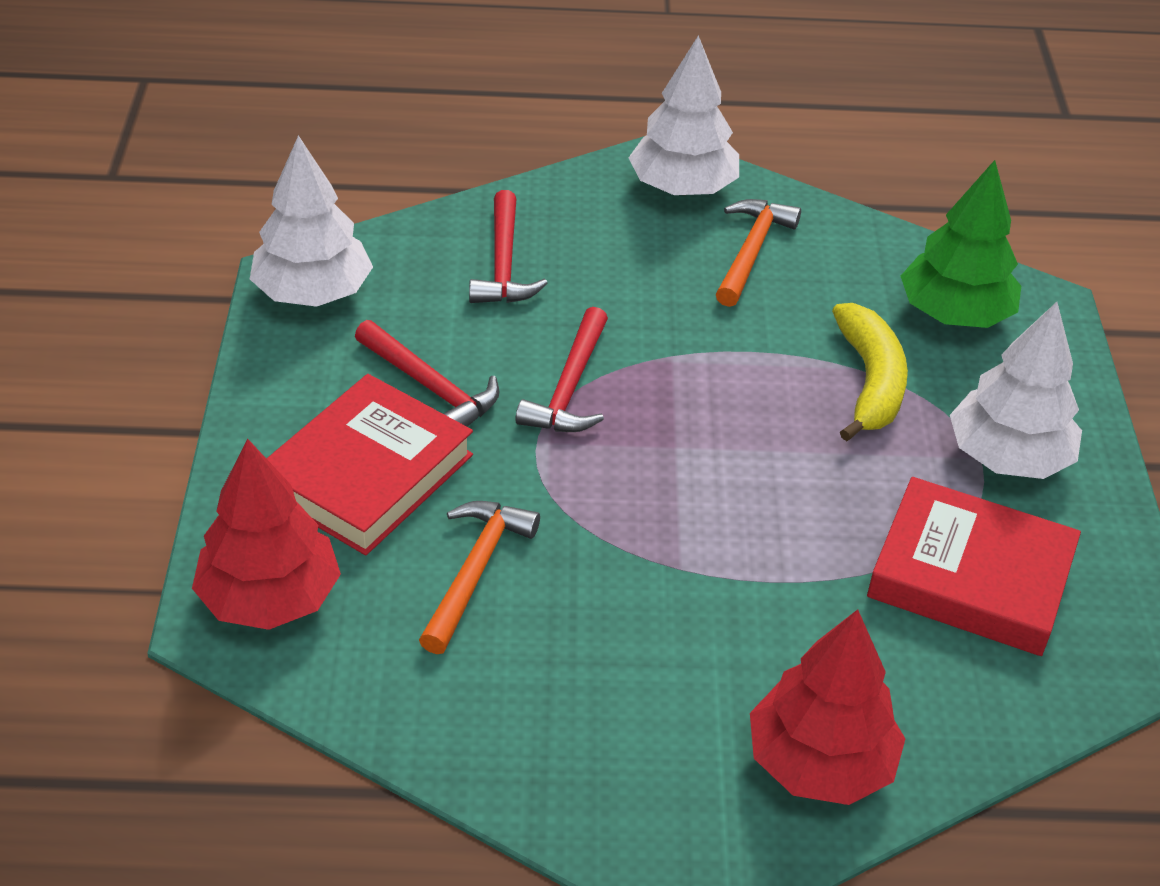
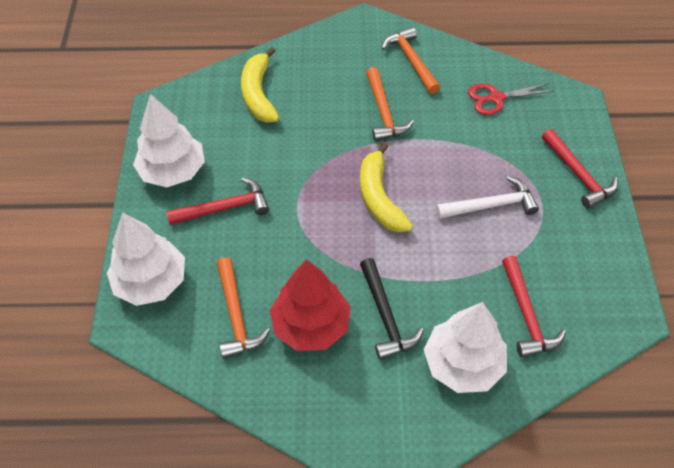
black hammer: 0 -> 1
green tree: 1 -> 0
orange hammer: 2 -> 3
red book: 2 -> 0
red scissors: 0 -> 1
red tree: 2 -> 1
white hammer: 0 -> 1
yellow banana: 1 -> 2

